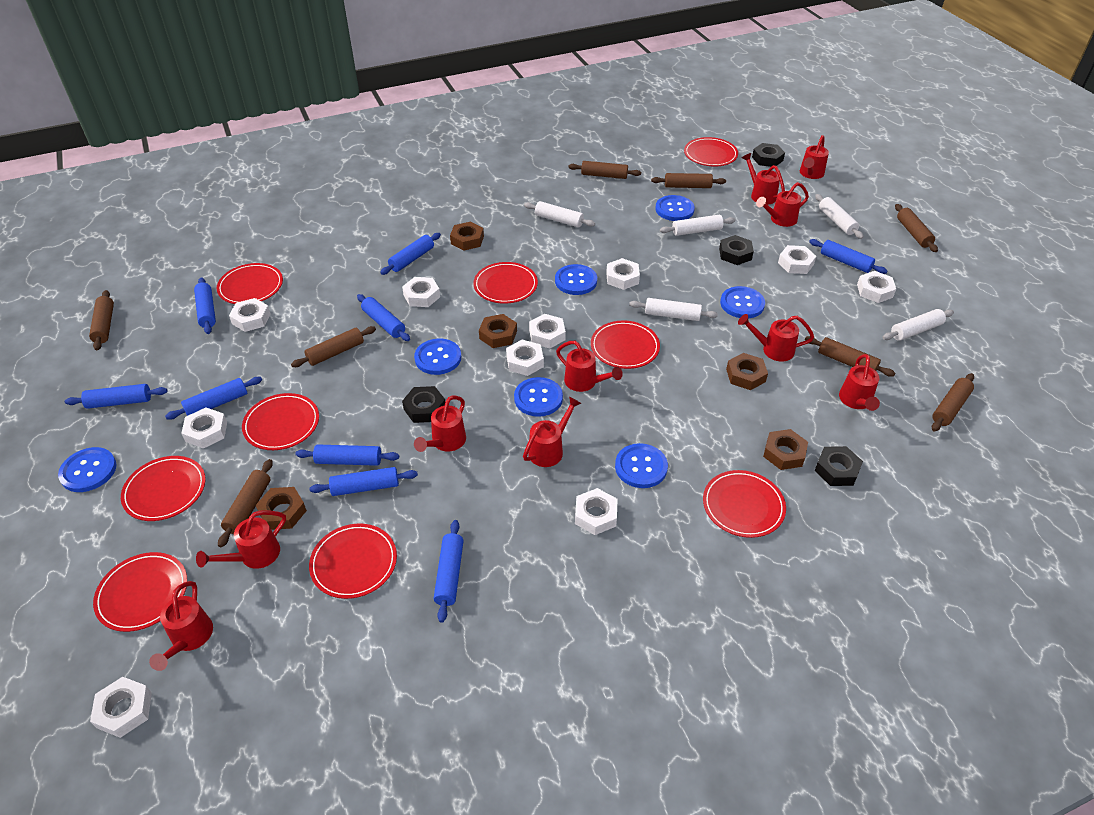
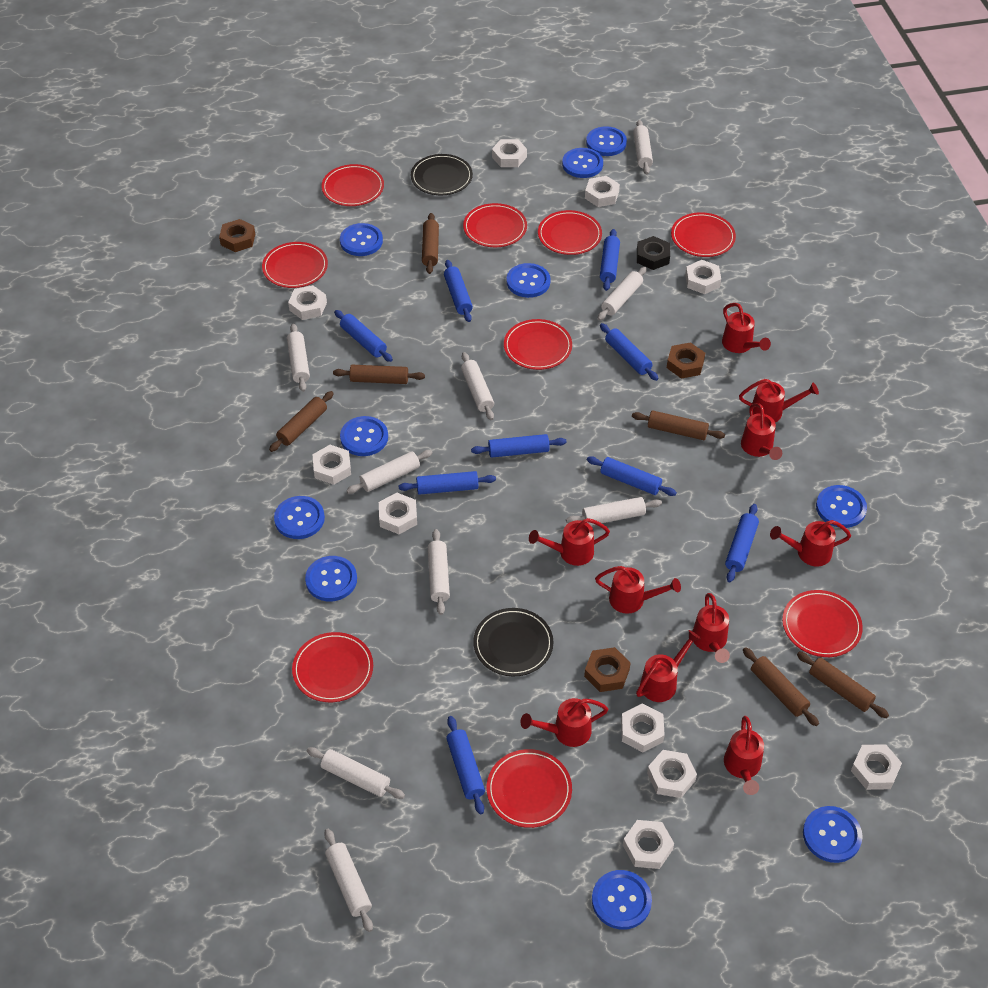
black nut: 4 -> 1
black plate: 0 -> 2
blue button: 7 -> 10
brown nut: 5 -> 3
brown rolling pin: 8 -> 6
white rolling pin: 5 -> 9

